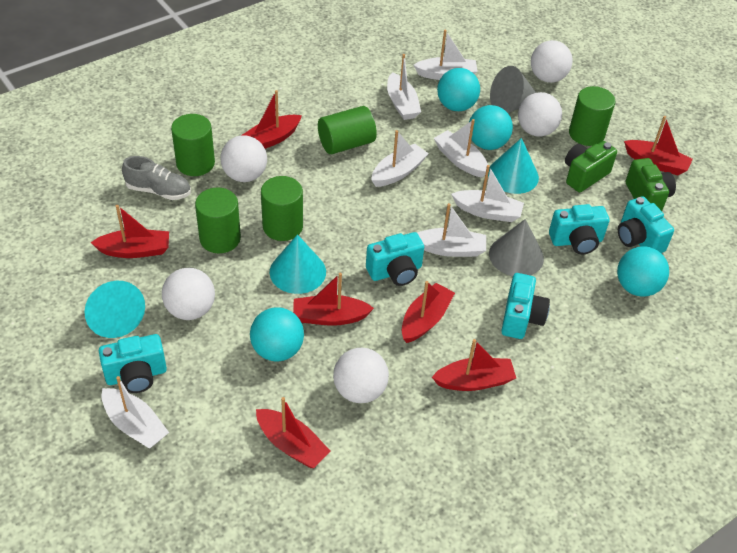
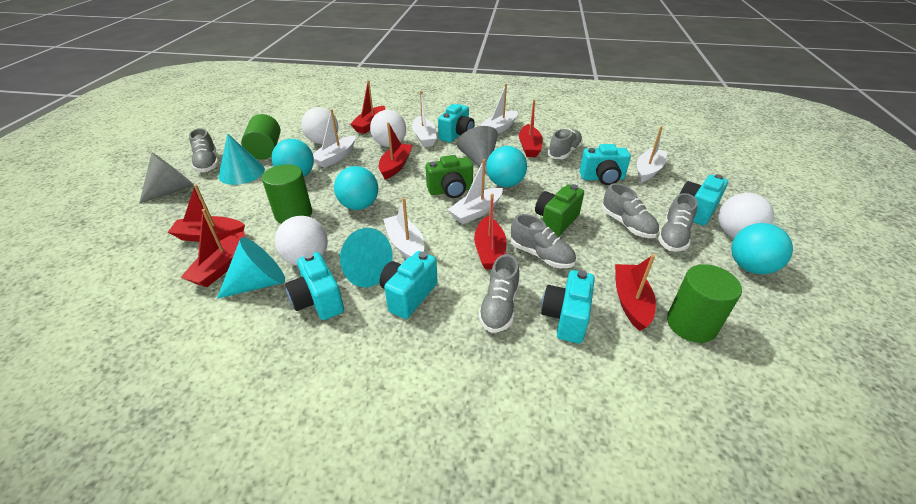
green cylinder: 5 -> 3
grey shoe: 1 -> 6
turquoise camera: 5 -> 6
white ball: 5 -> 4
white boat: 7 -> 6

